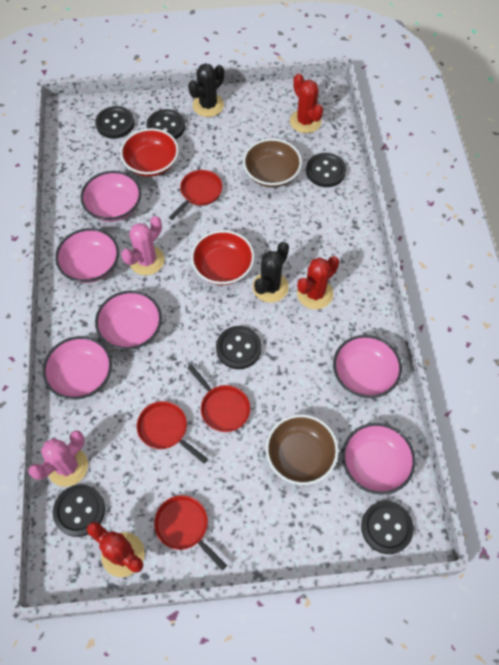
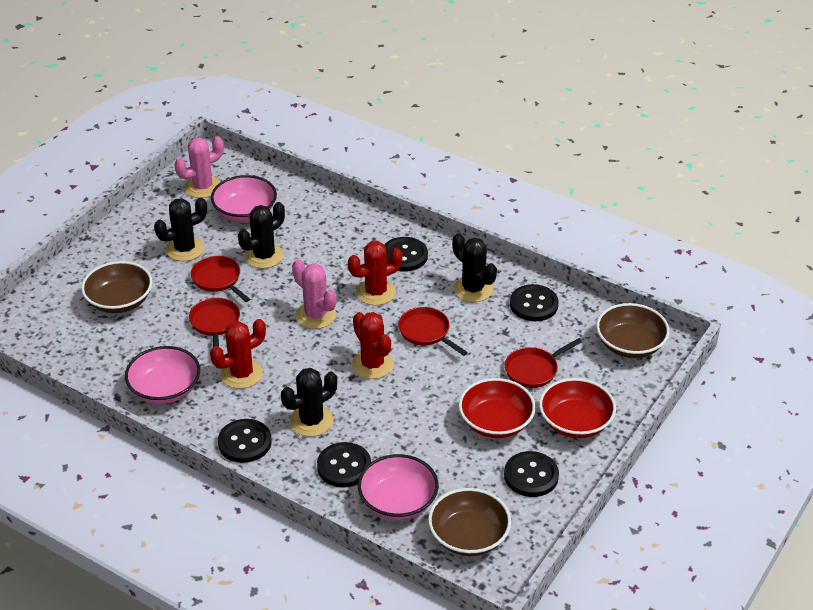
black button: 6 -> 5
black cactus: 2 -> 4
brown bowl: 2 -> 3
pink bowl: 6 -> 3

